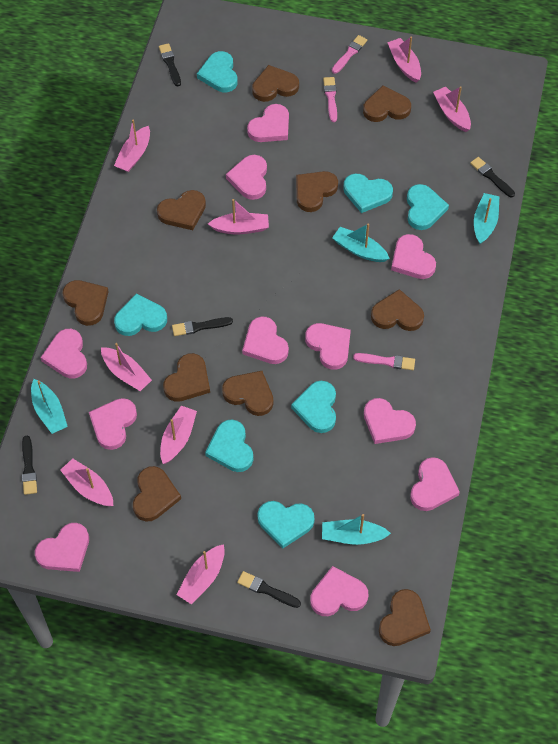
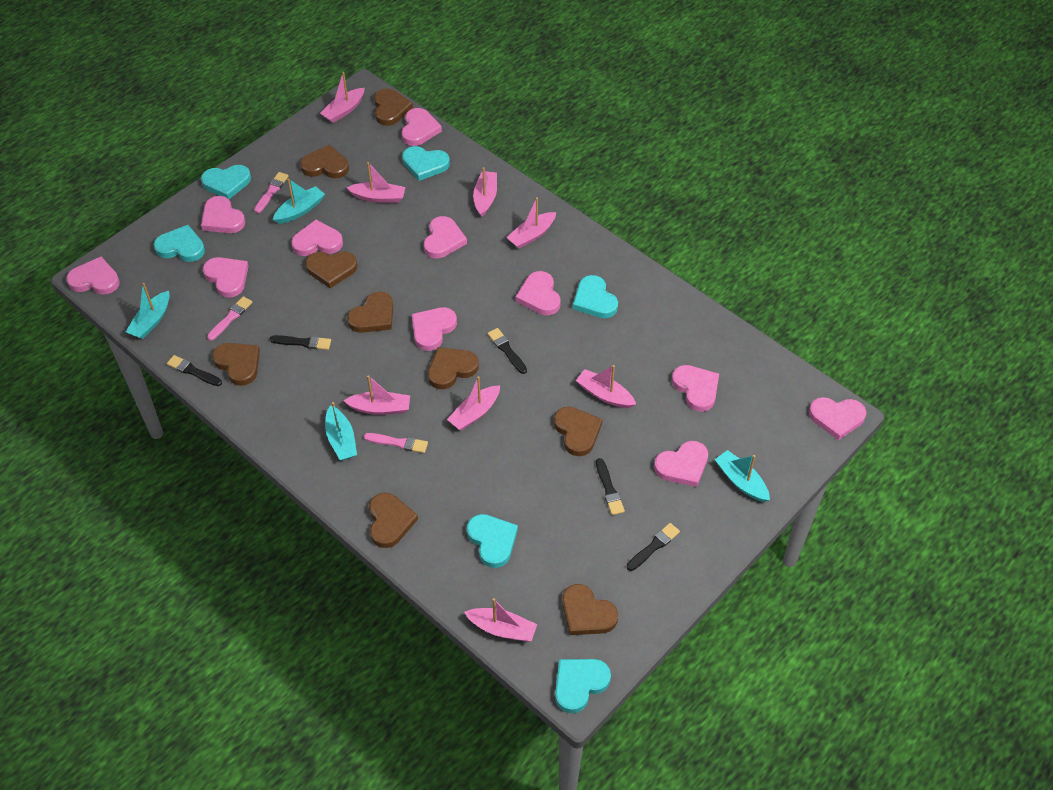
brown heart: 10 -> 9
turquoise heart: 7 -> 6

